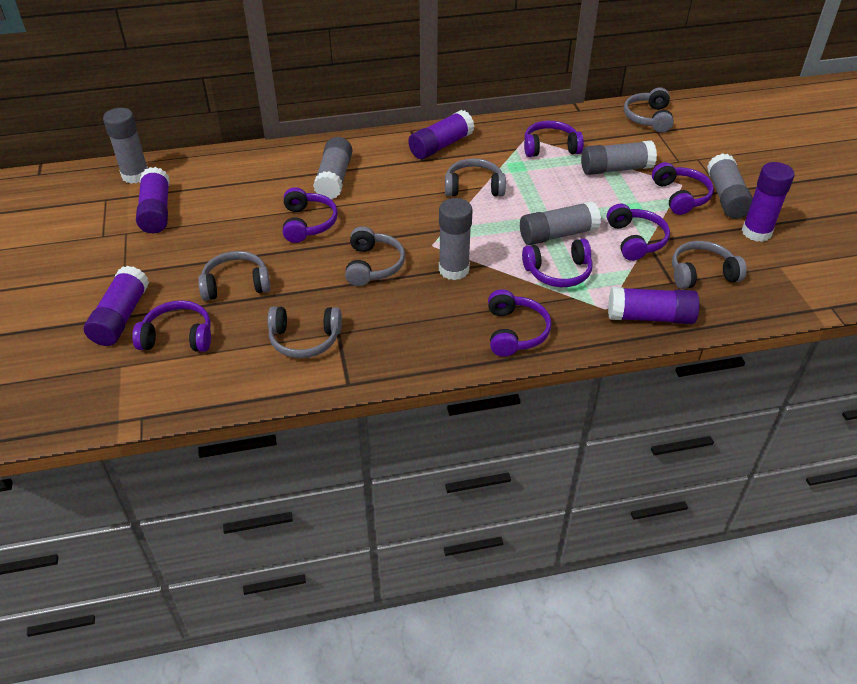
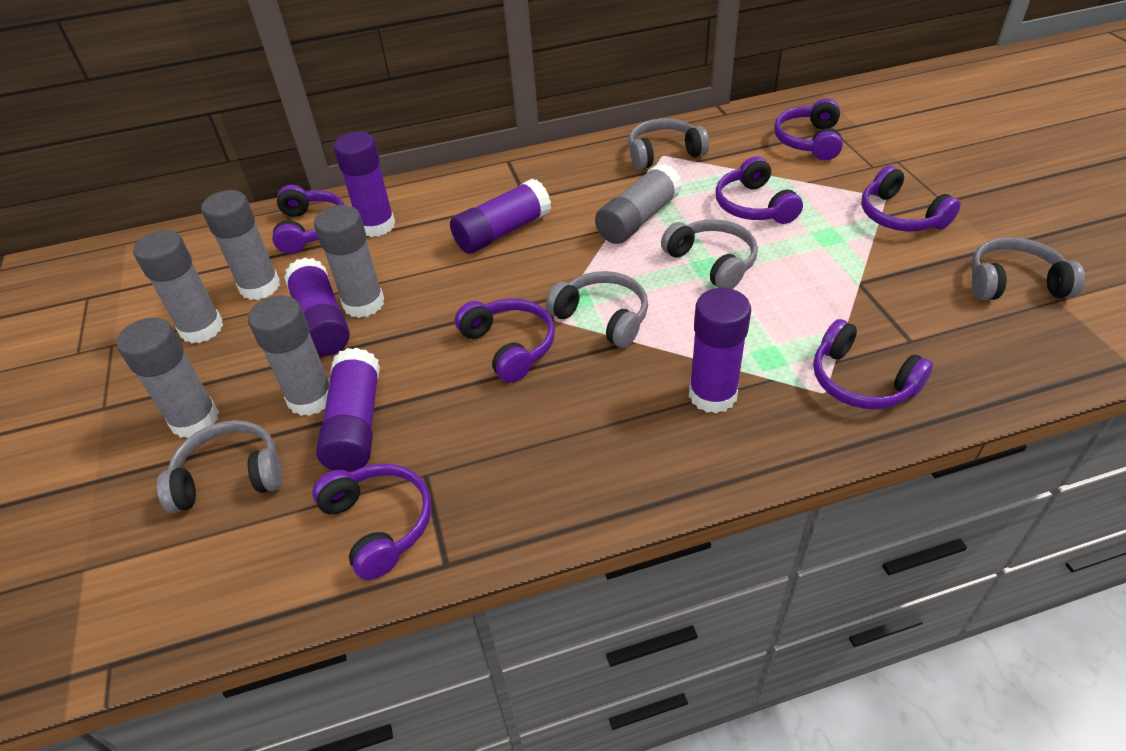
grey headphones: 6 -> 5

